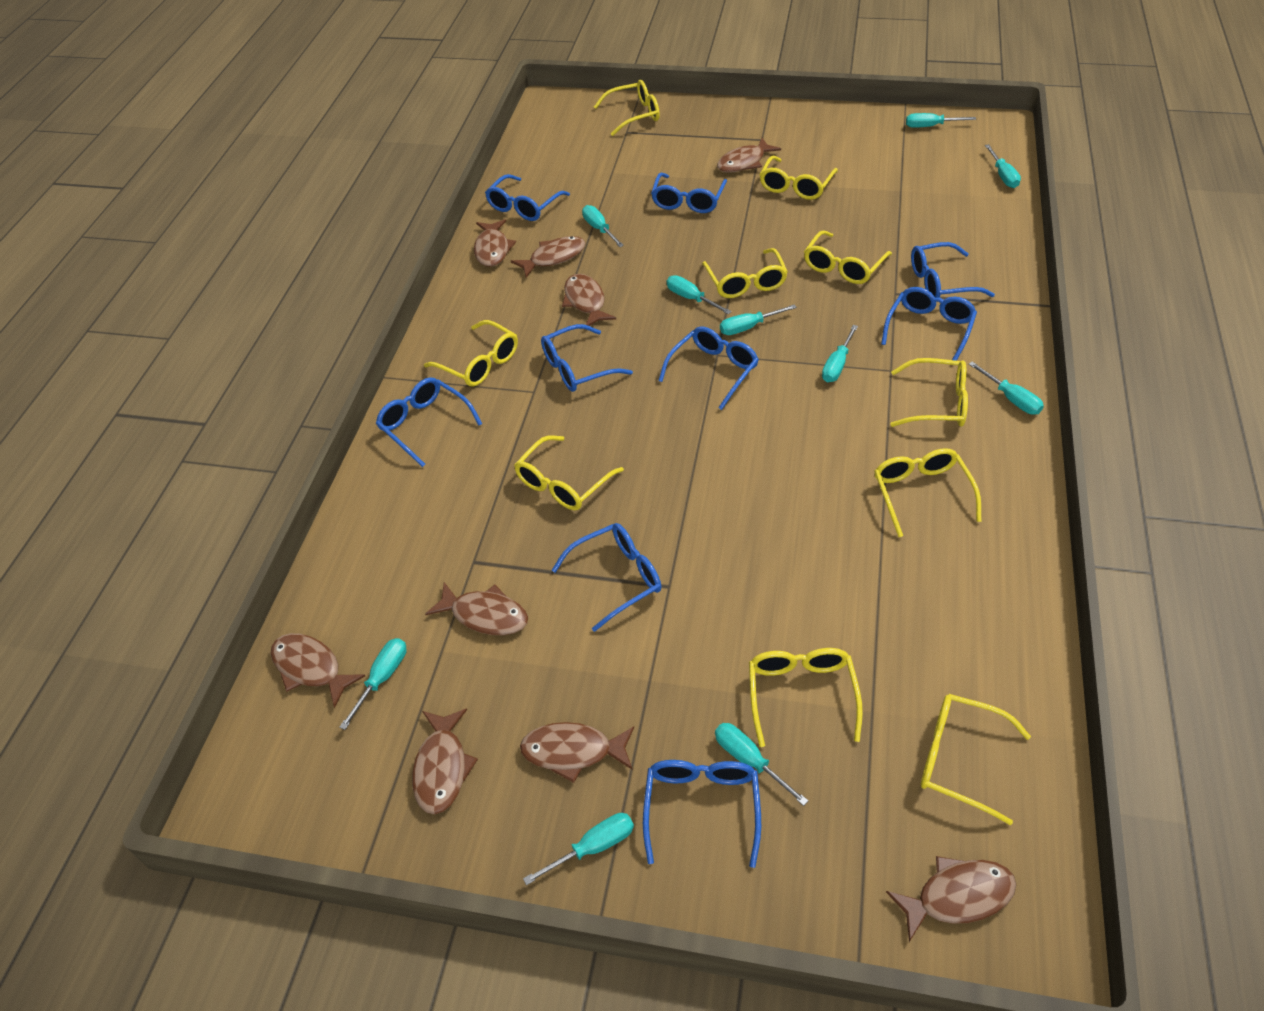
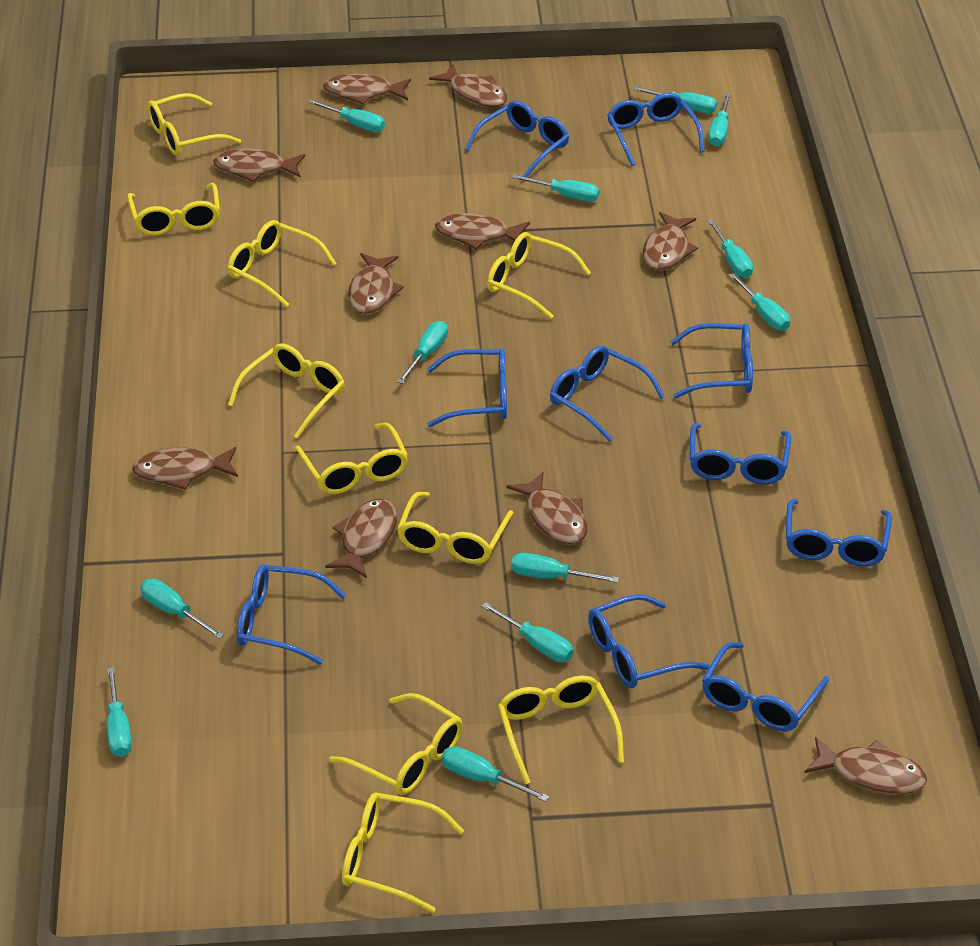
blue glasses: 9 -> 10
brown fish: 9 -> 10
turquoise screwdriver: 10 -> 12

